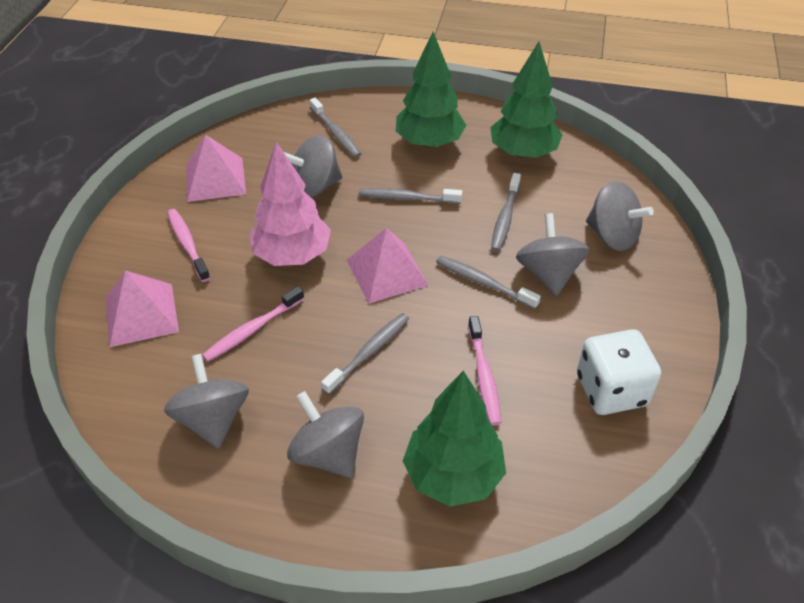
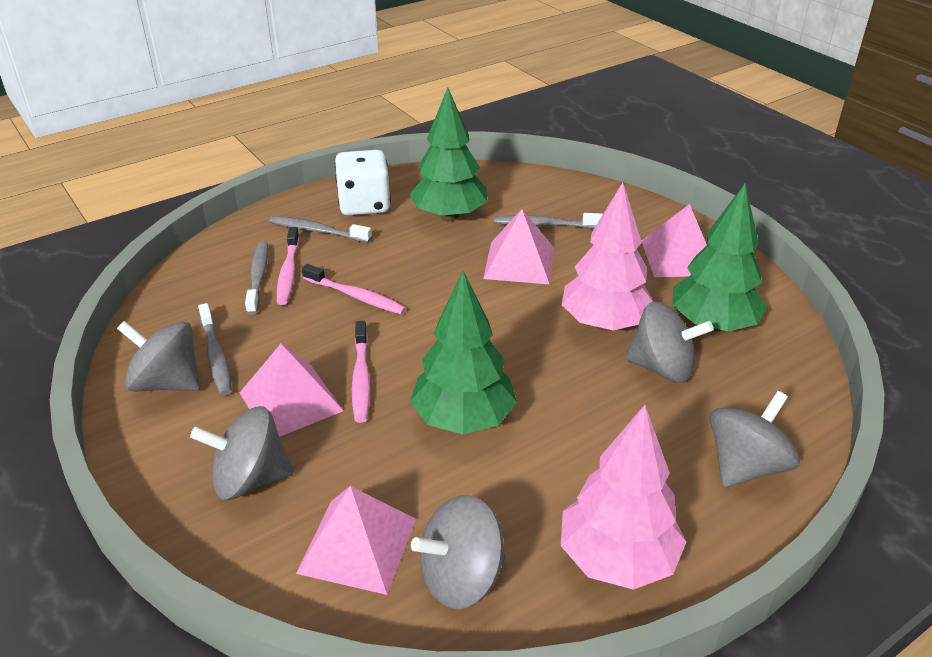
grey toothbrush: 5 -> 4
pink pyramid: 3 -> 4
pink tree: 1 -> 2

